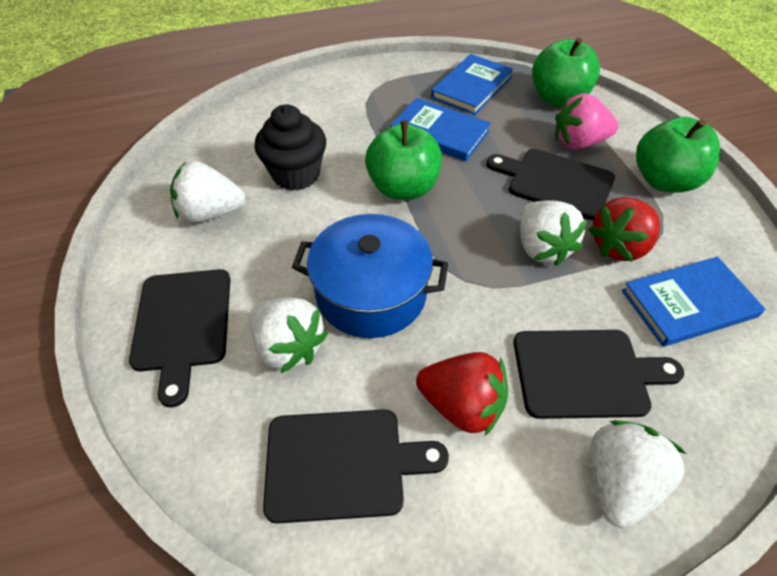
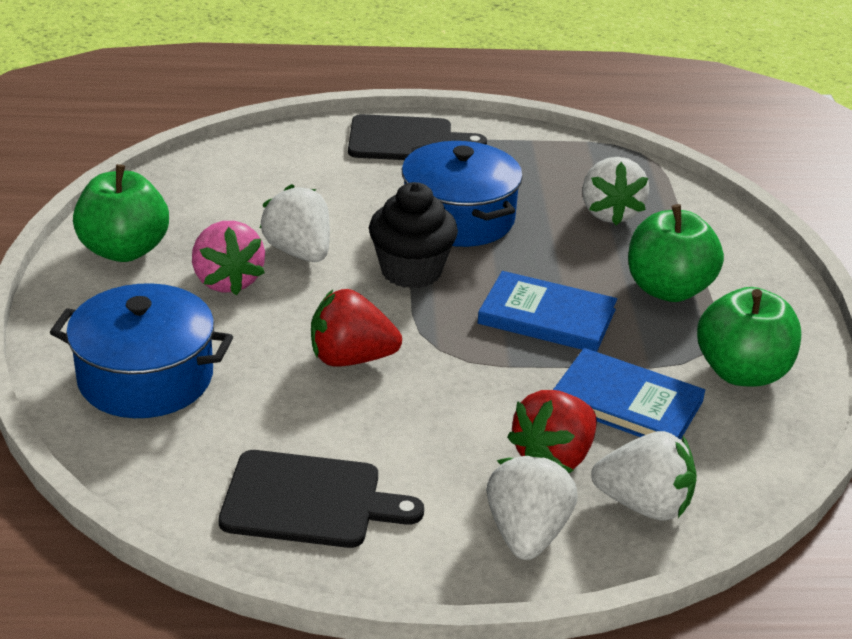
black cutting board: 4 -> 2
blue book: 3 -> 2
blue pot: 1 -> 2

